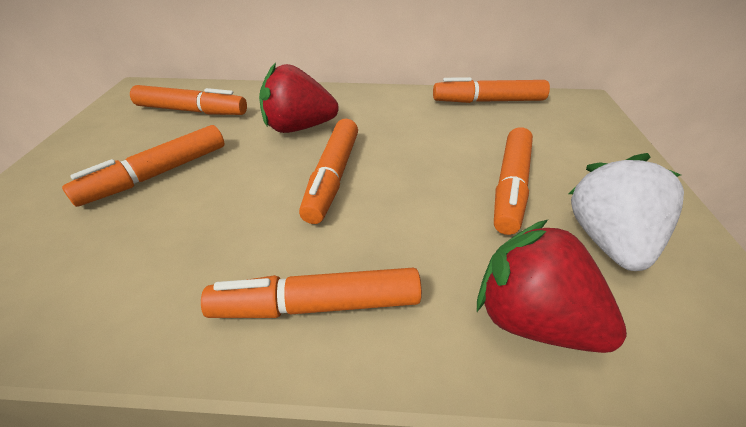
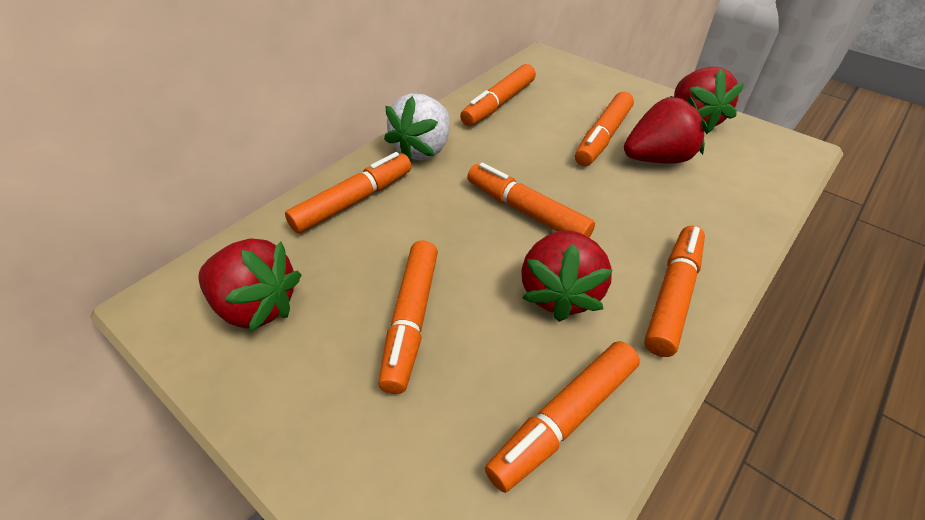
orange marker: 6 -> 7
red strawberry: 2 -> 4

